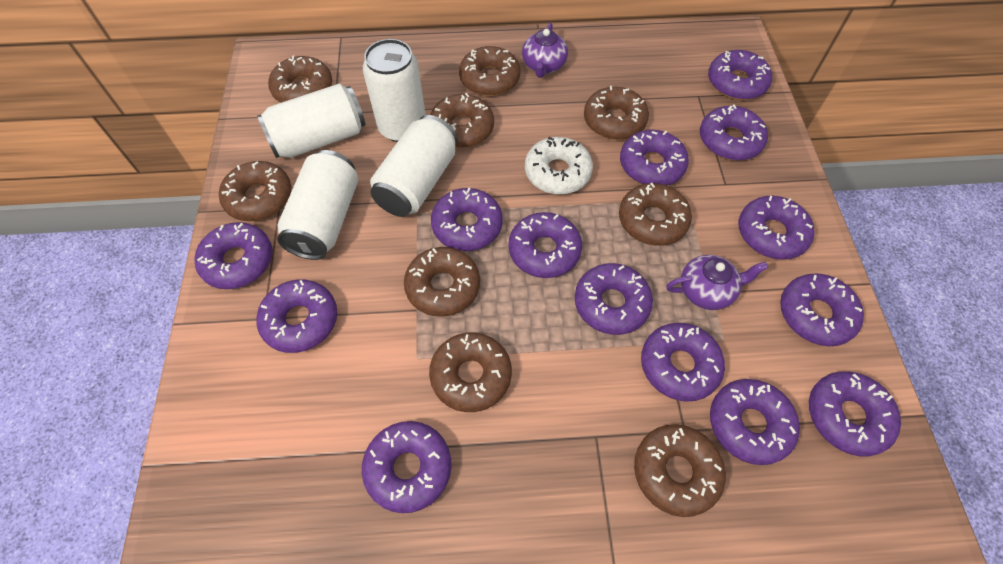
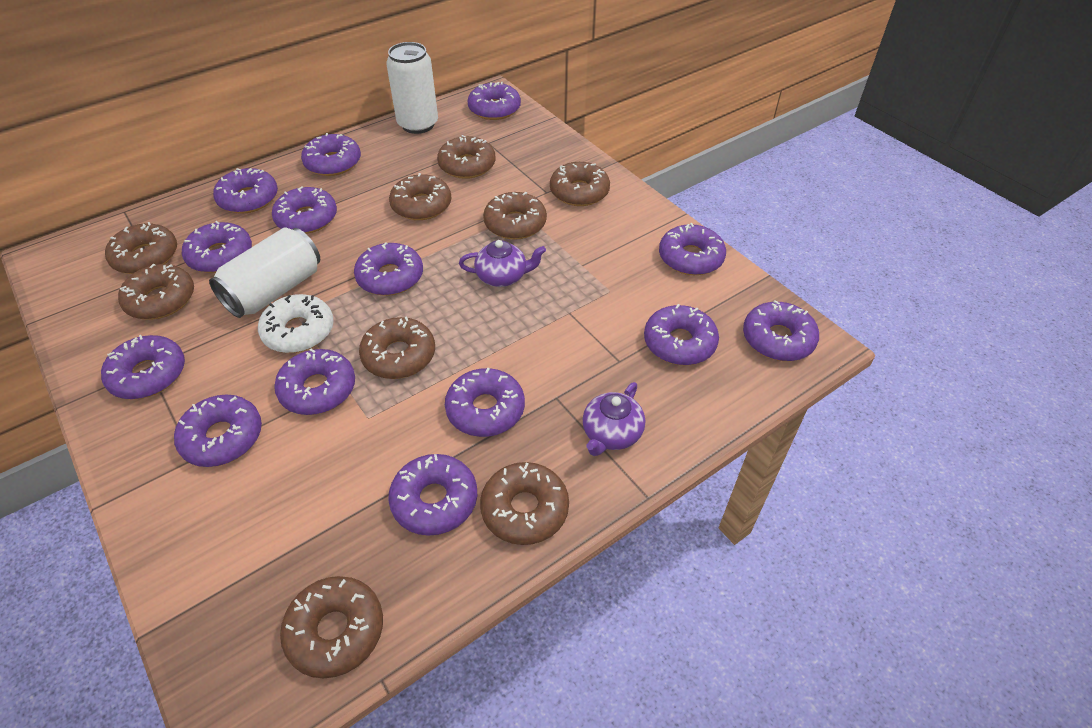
white can: 4 -> 2

